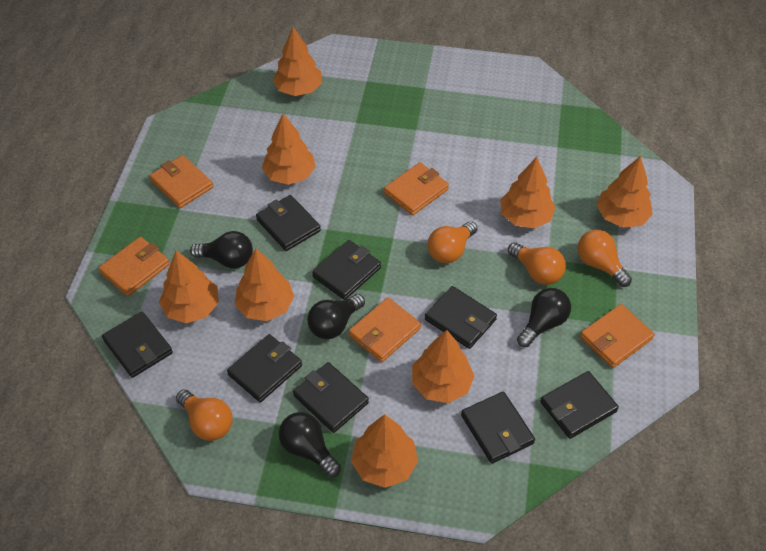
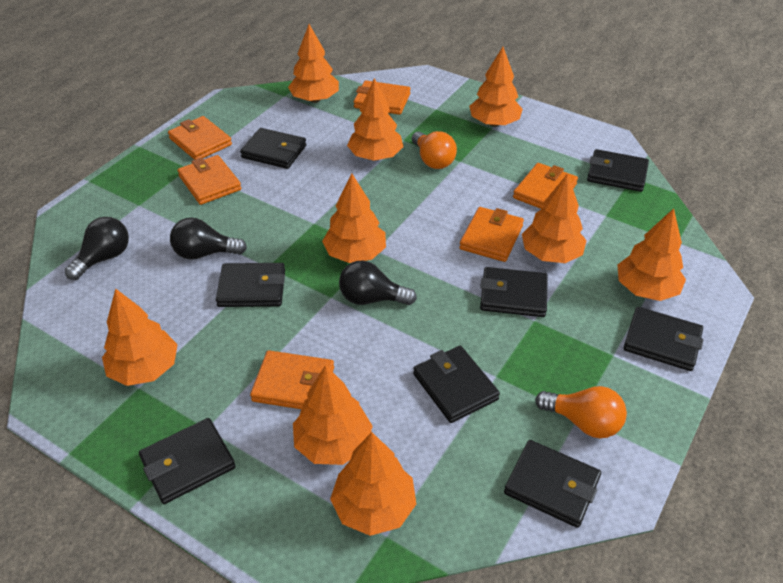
black light bulb: 4 -> 3
orange light bulb: 4 -> 2
orange tree: 8 -> 9
orange wallet: 5 -> 6

